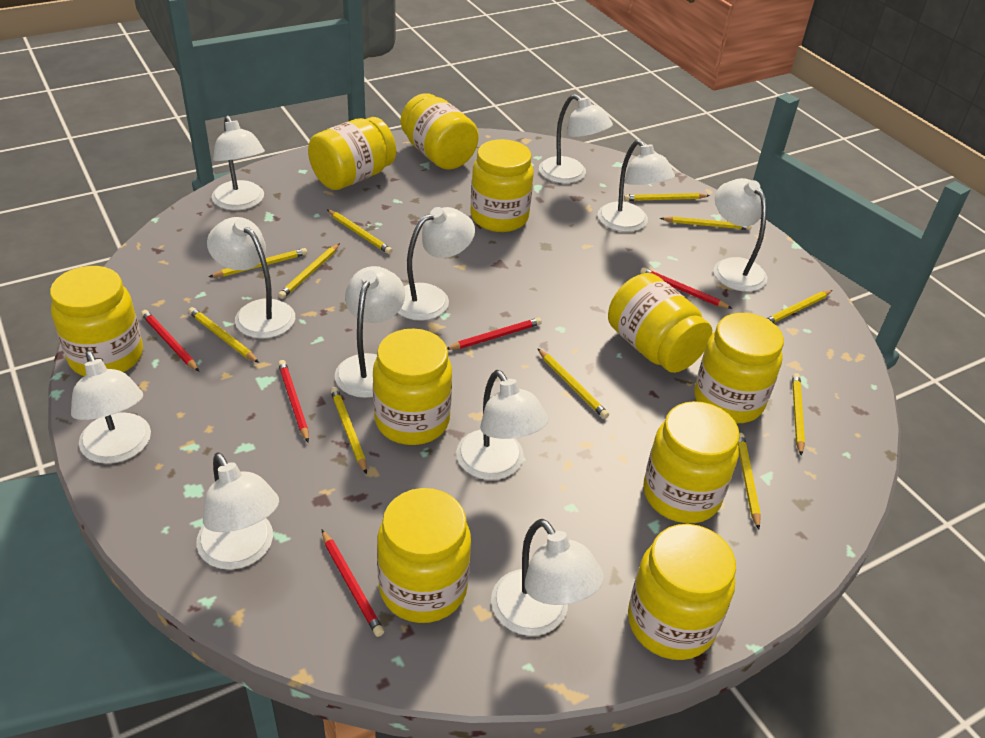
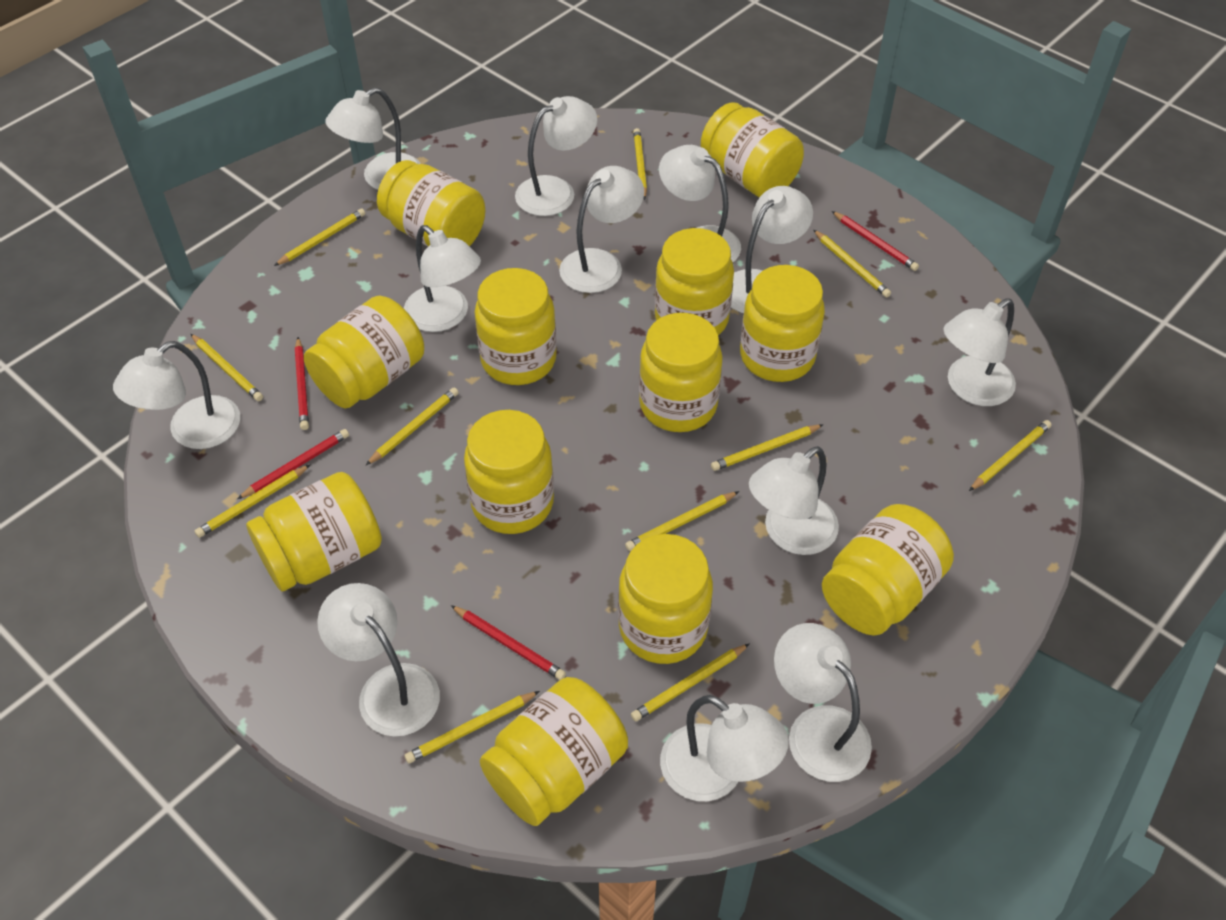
red pencil: 5 -> 4
white lamp: 11 -> 12
yellow jar: 10 -> 12

